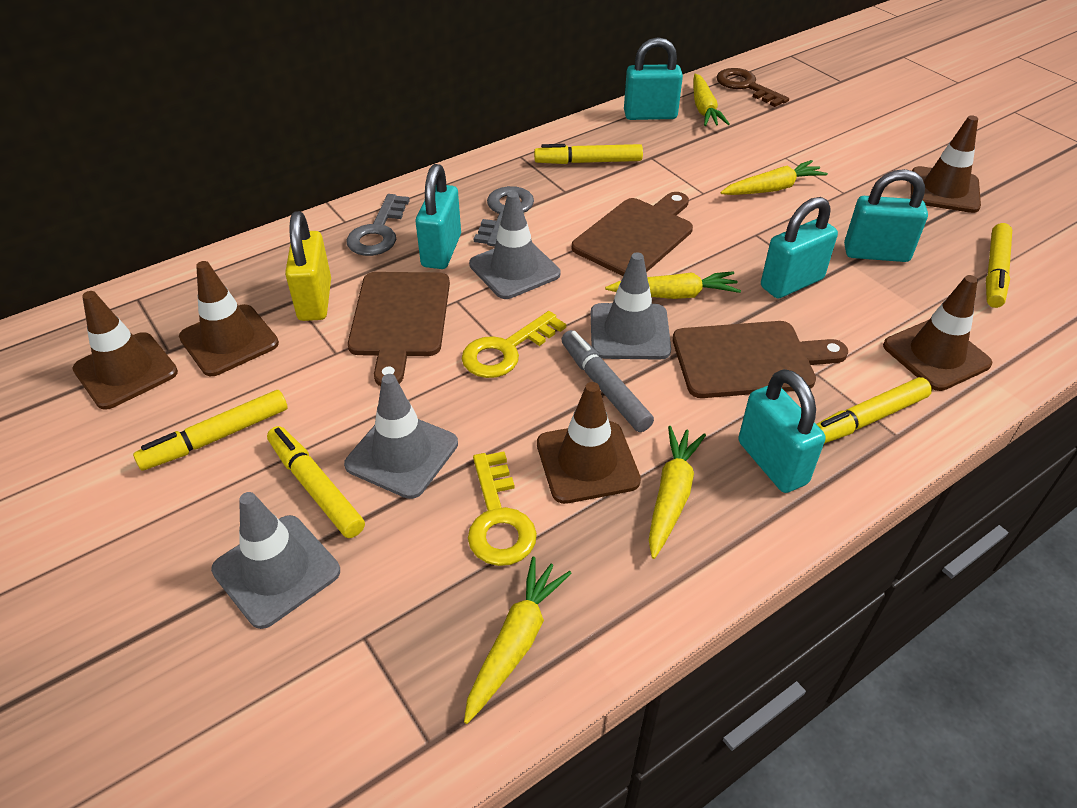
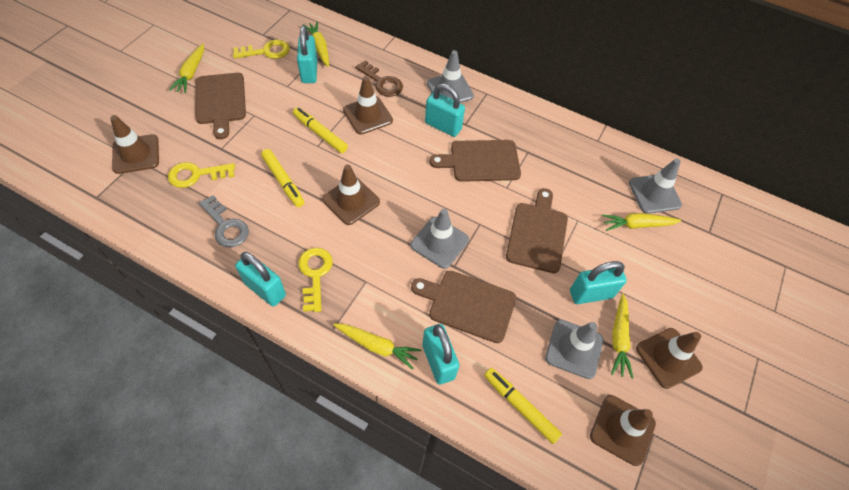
brown cutting board: 3 -> 4
grey key: 2 -> 1
grey marker: 1 -> 0
yellow key: 2 -> 3
yellow marker: 5 -> 3
yellow padlock: 1 -> 0

